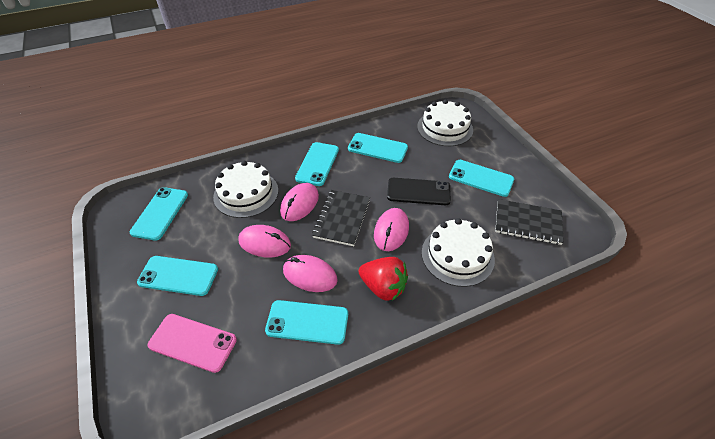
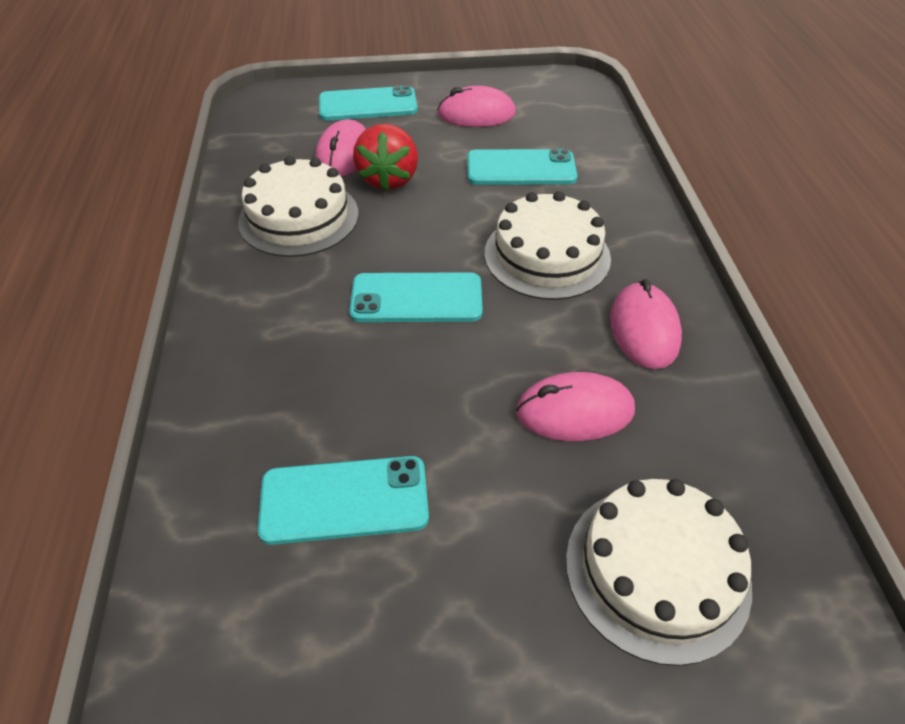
black notebook: 2 -> 0
black phone: 1 -> 0
pink phone: 1 -> 0
turquoise phone: 6 -> 4

